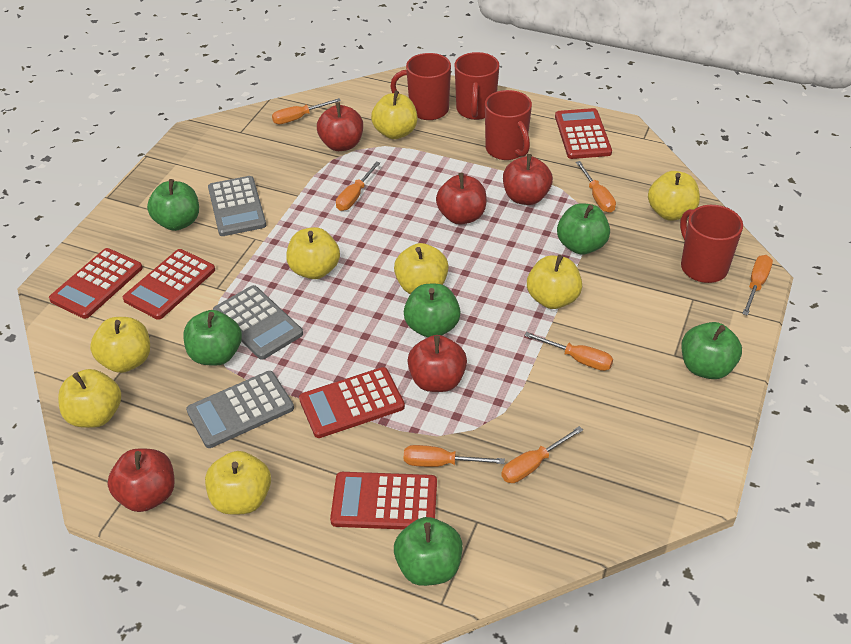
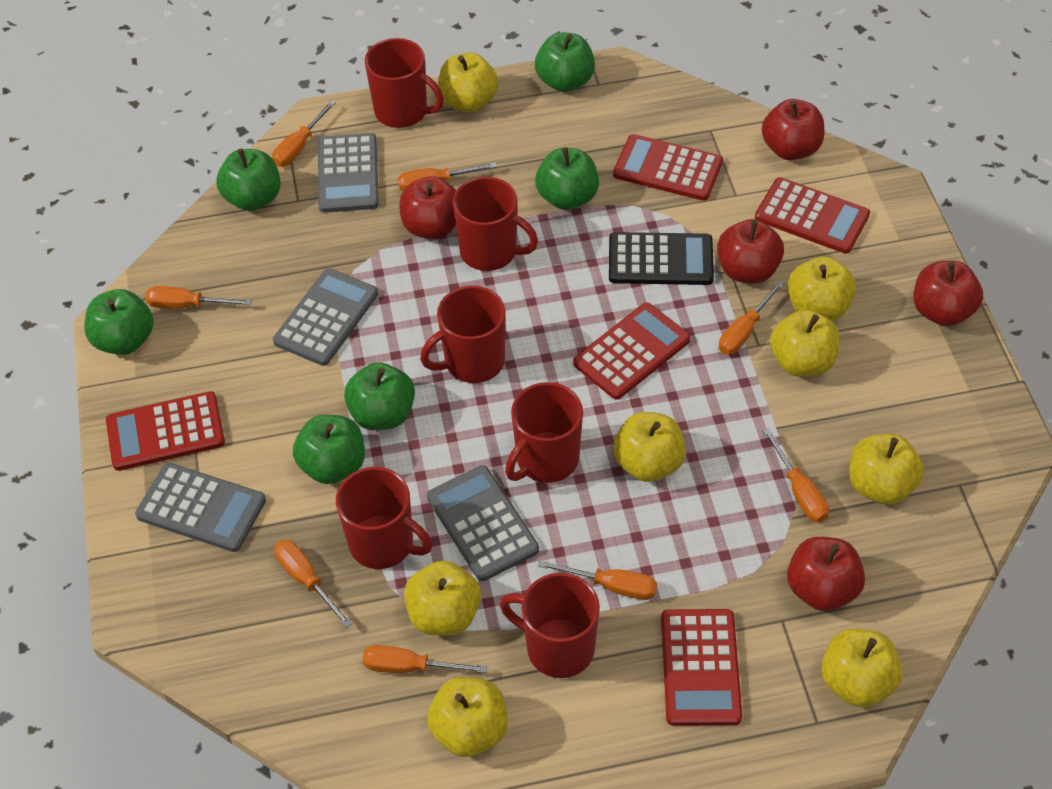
black calculator: 0 -> 1
grey calculator: 3 -> 4
orange screwdriver: 7 -> 8
red mug: 4 -> 6

